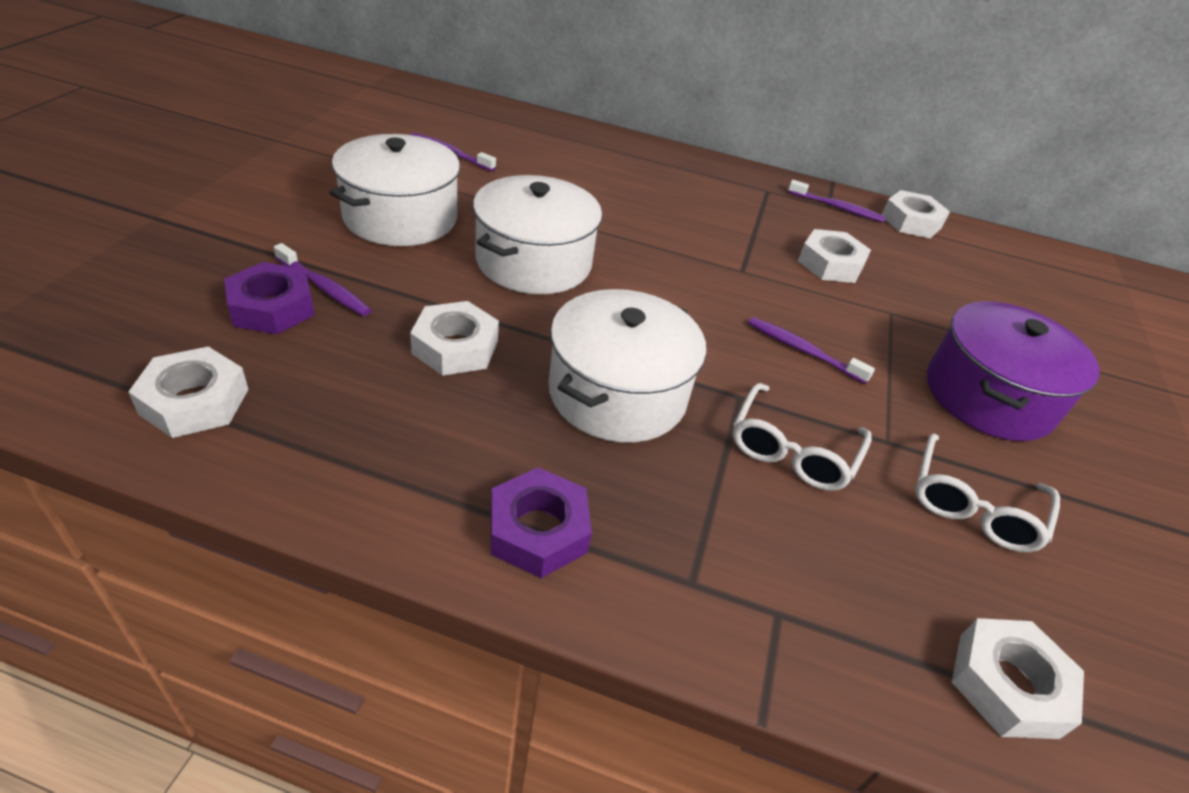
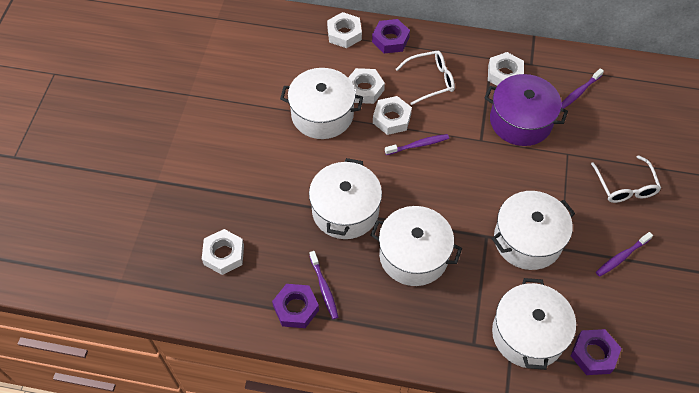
purple nut: 2 -> 3
white pot: 3 -> 5

